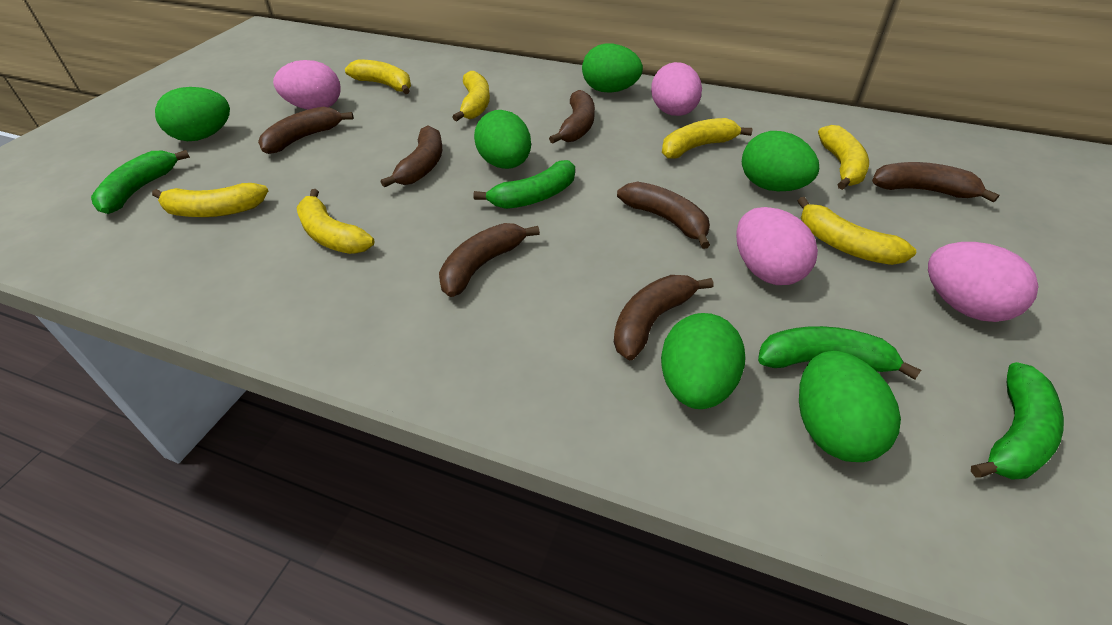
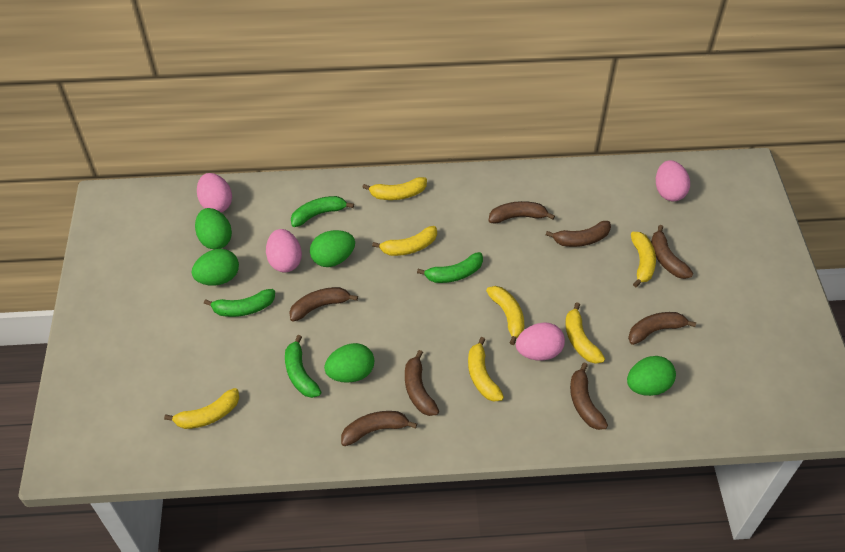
brown banana: 7 -> 8
green egg: 6 -> 5

